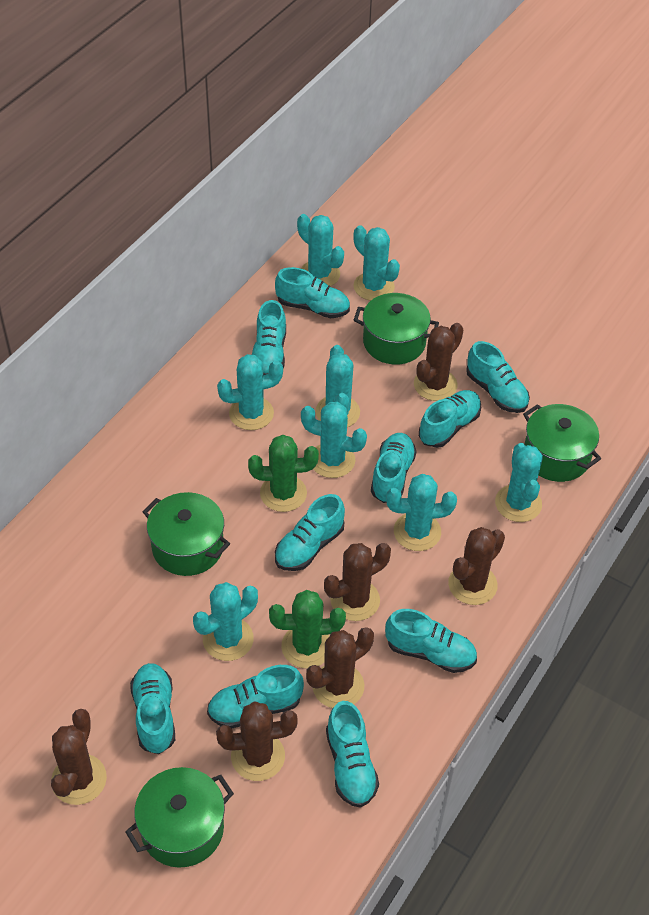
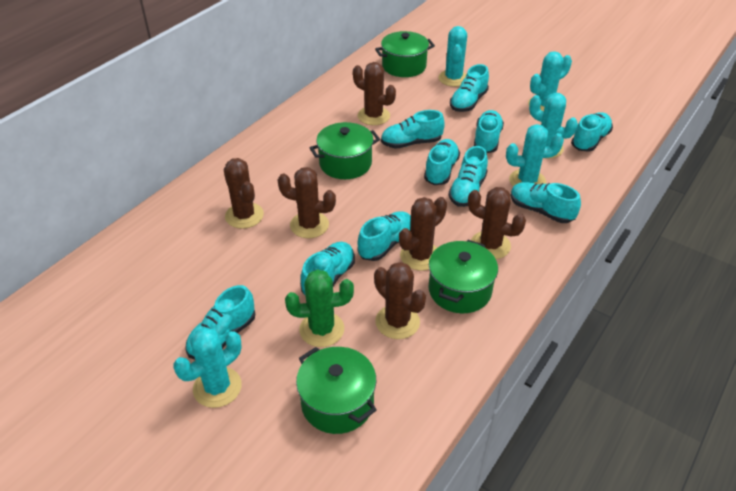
green cactus: 2 -> 1
turquoise cactus: 8 -> 5

